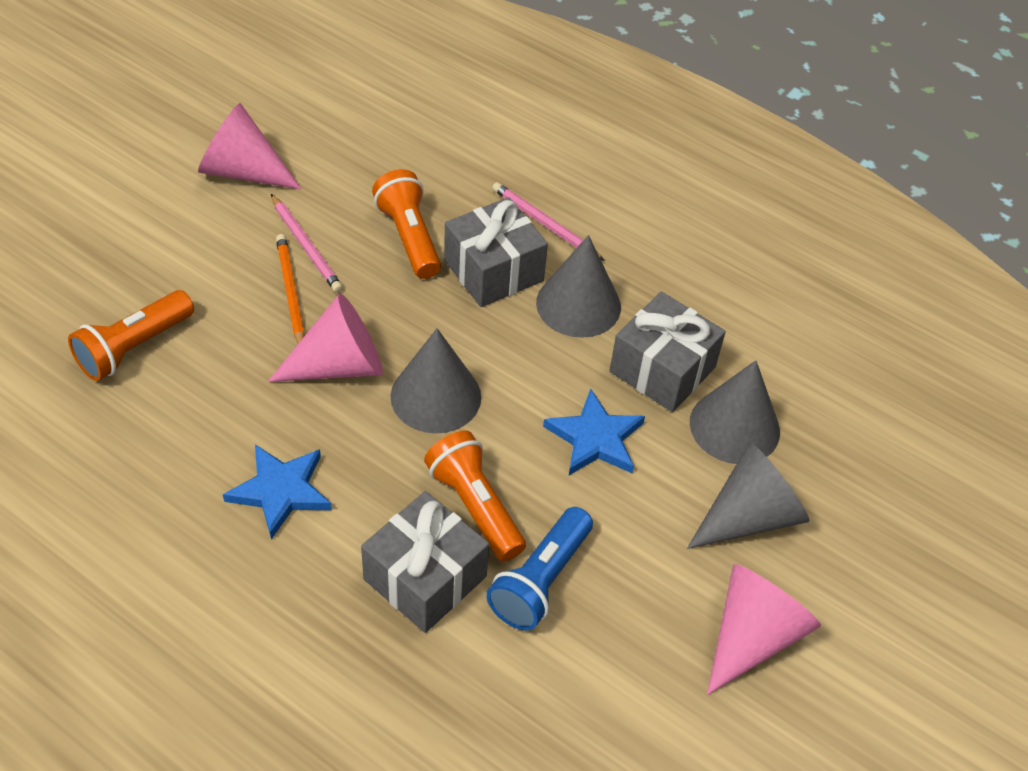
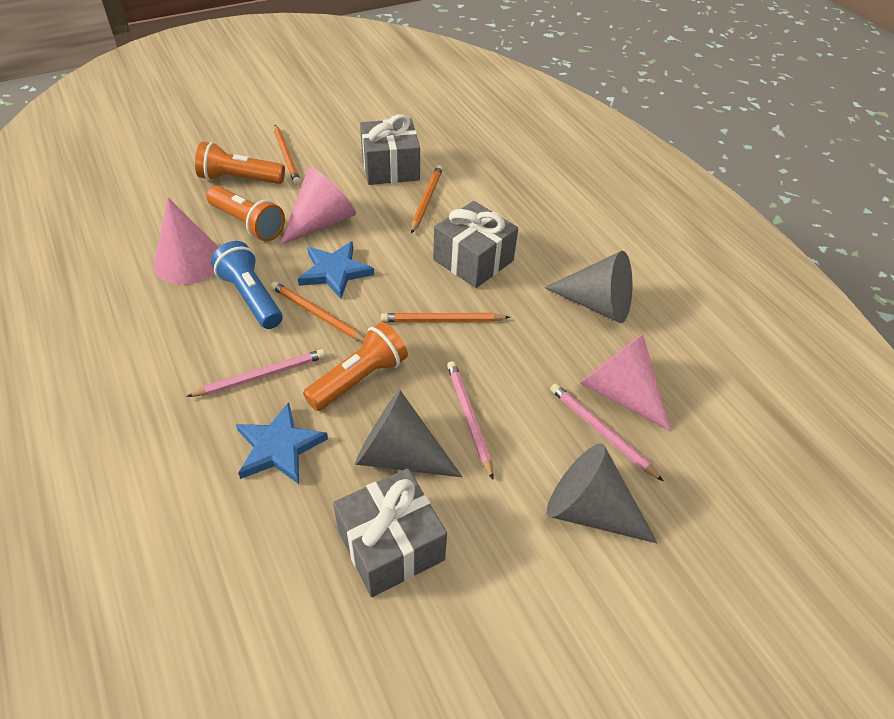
grey cone: 4 -> 3
orange pencil: 1 -> 4
pink pencil: 2 -> 3

